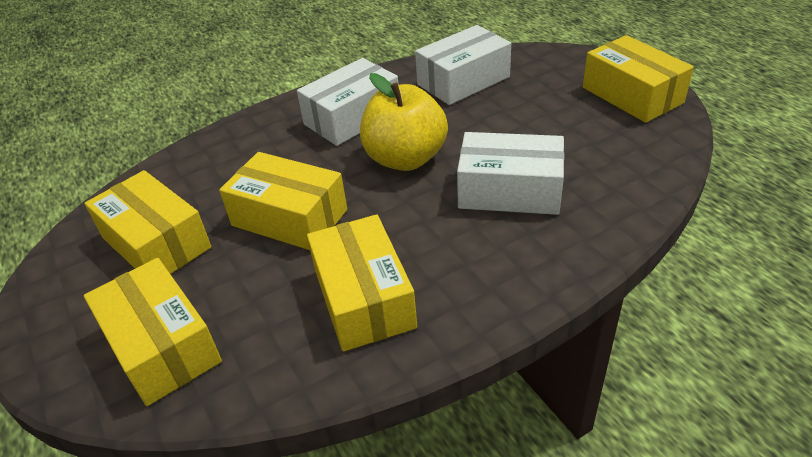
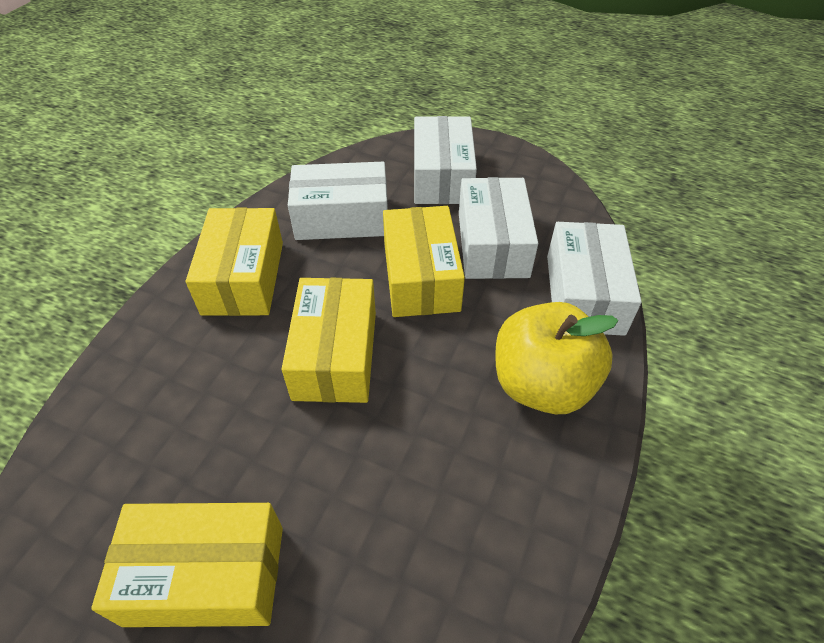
white box: 3 -> 4
yellow box: 5 -> 4

